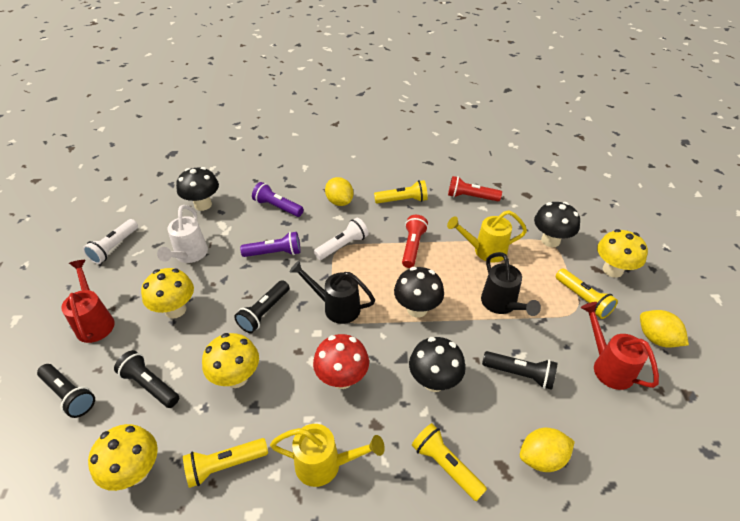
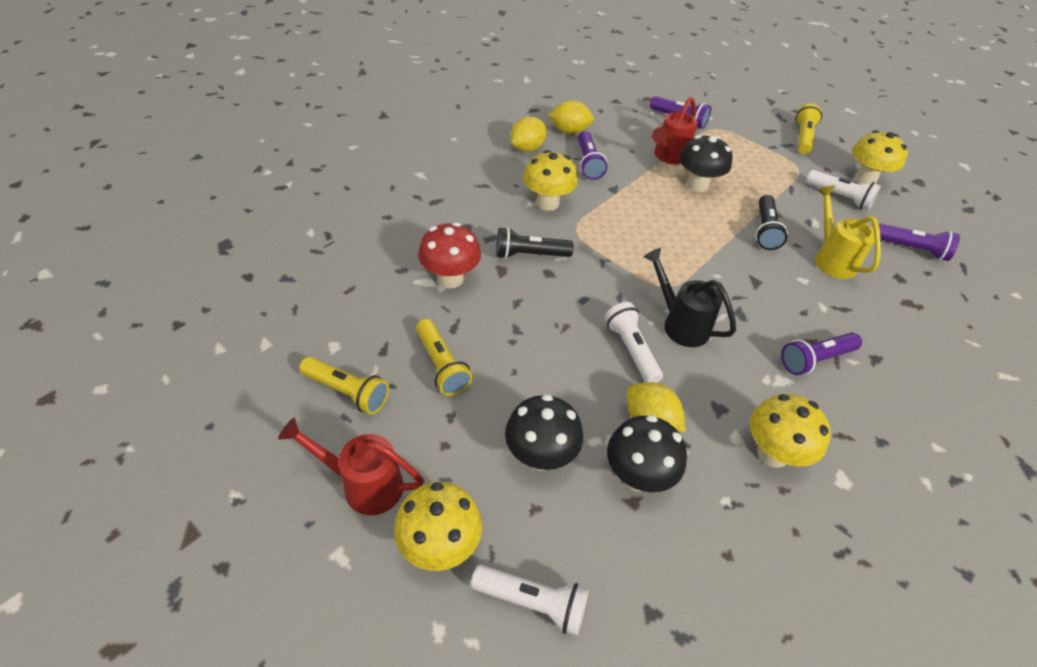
black flashlight: 4 -> 2
black mushroom: 4 -> 3
black watering can: 2 -> 1
purple flashlight: 2 -> 4
red flashlight: 2 -> 0
white flashlight: 2 -> 3
white watering can: 1 -> 0
yellow flashlight: 4 -> 3
yellow watering can: 2 -> 1

